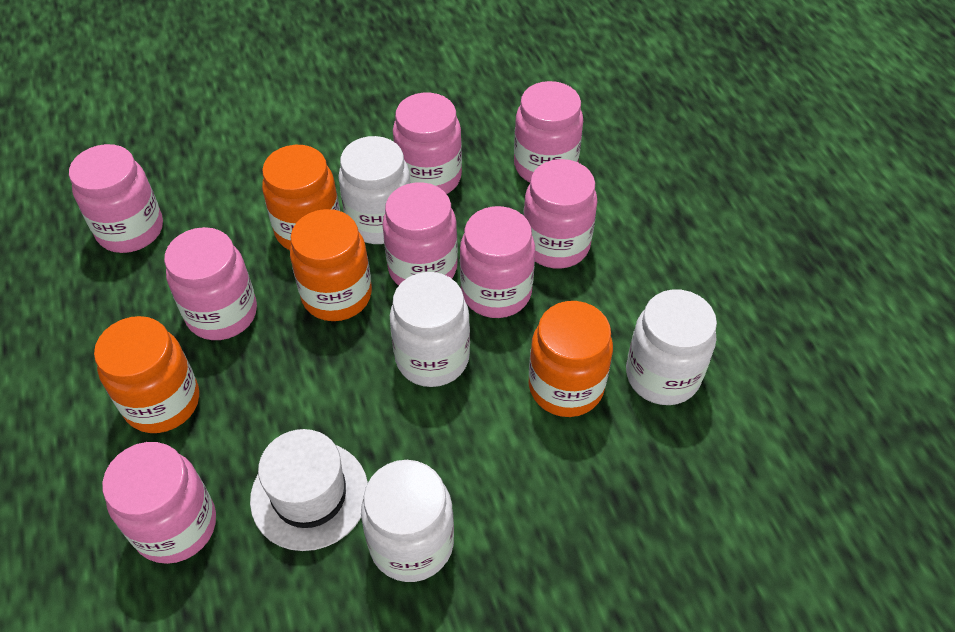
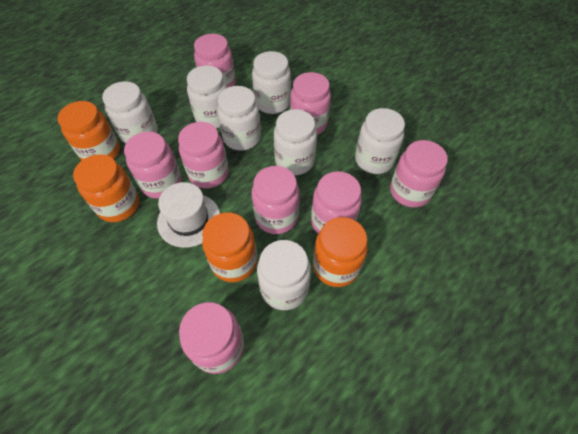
white jar: 4 -> 7

